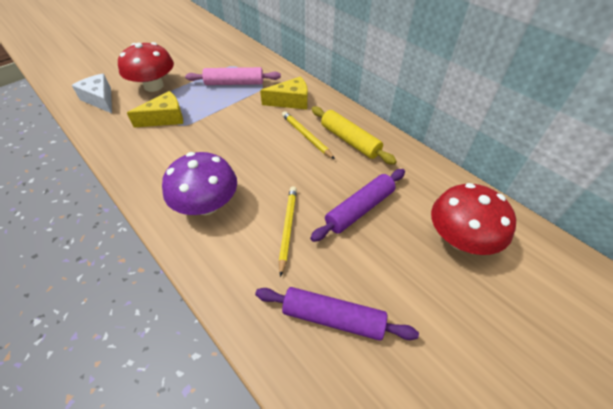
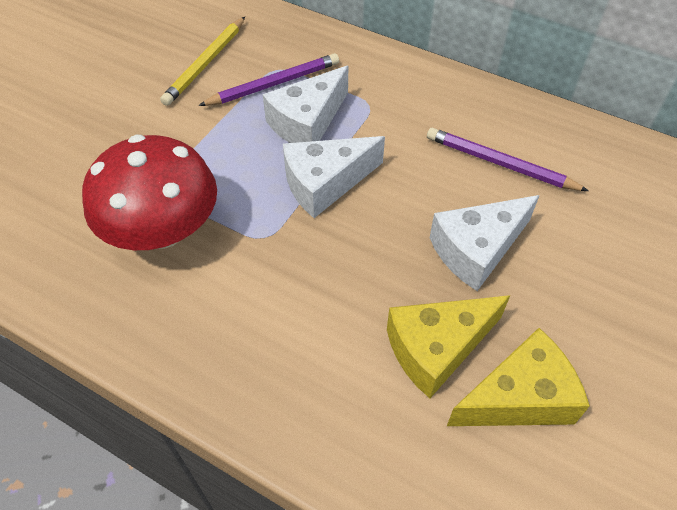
pink rolling pin: 1 -> 0
purple mushroom: 1 -> 0
purple pencil: 0 -> 2
purple rolling pin: 2 -> 0
red mushroom: 2 -> 1
white cheese: 1 -> 3
yellow pencil: 2 -> 1
yellow rolling pin: 1 -> 0

